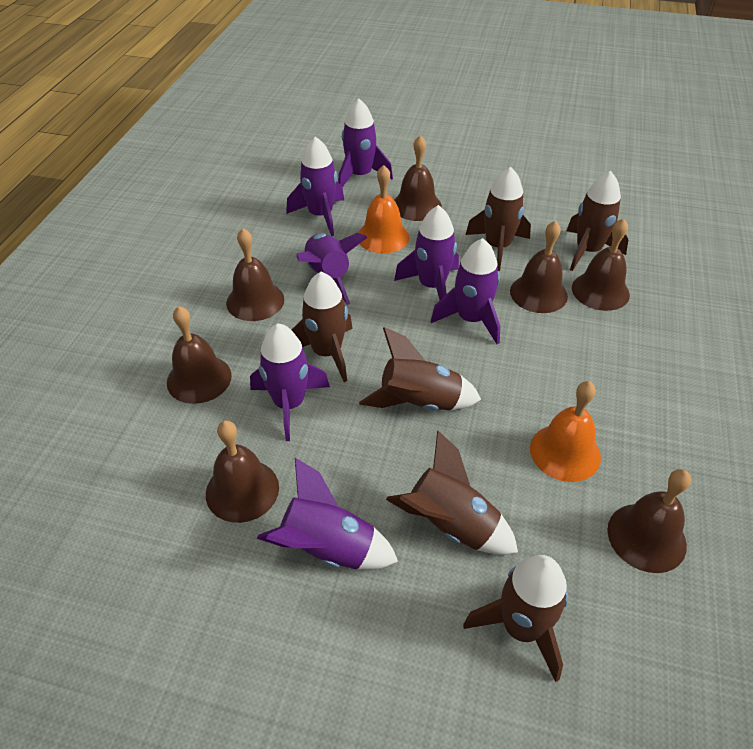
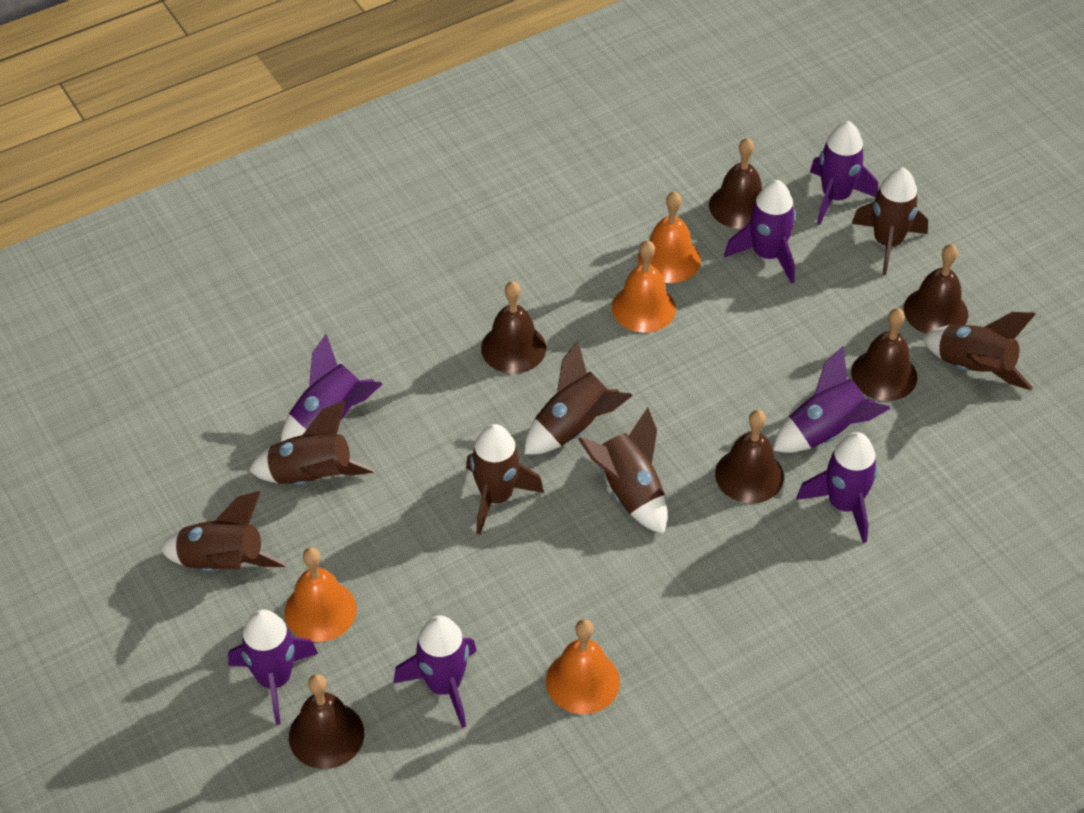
brown bell: 7 -> 6
brown rocket: 6 -> 7
orange bell: 2 -> 4

